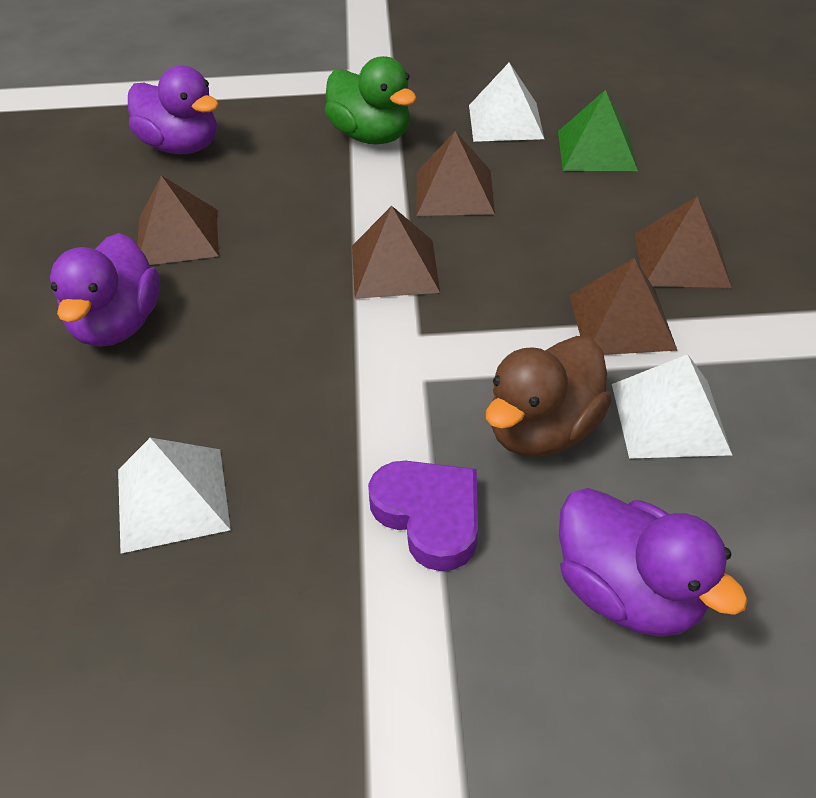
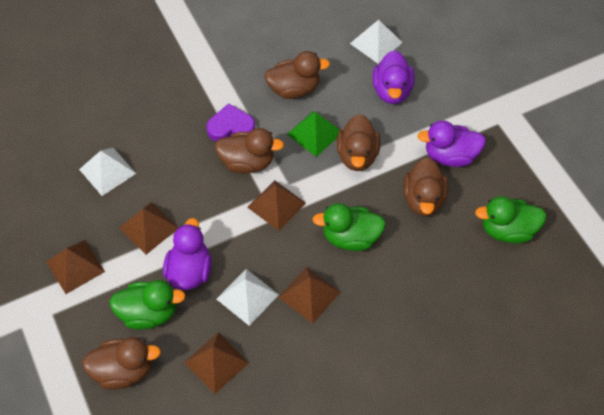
brown duck: 1 -> 5
green duck: 1 -> 3

